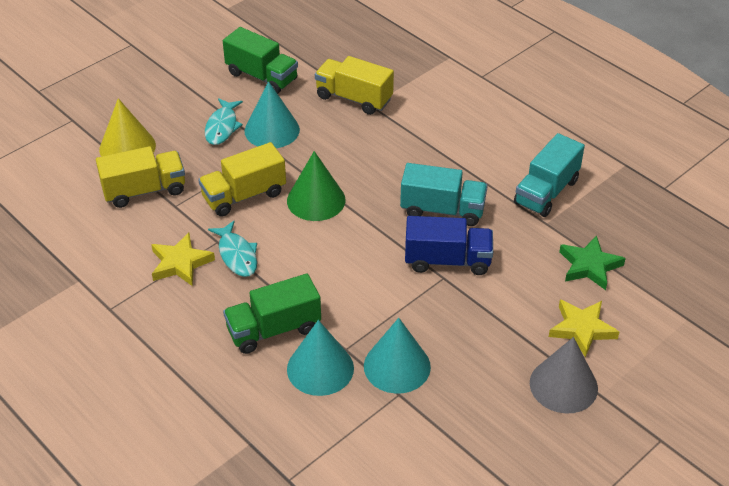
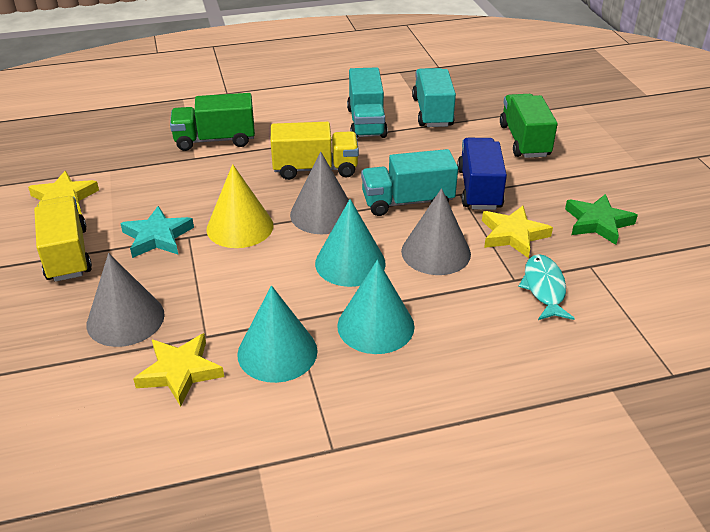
green cone: 1 -> 0
grey cone: 1 -> 3
turquoise fish: 2 -> 1
turquoise star: 0 -> 1
turquoise truck: 2 -> 3
yellow star: 2 -> 3
yellow truck: 3 -> 2

